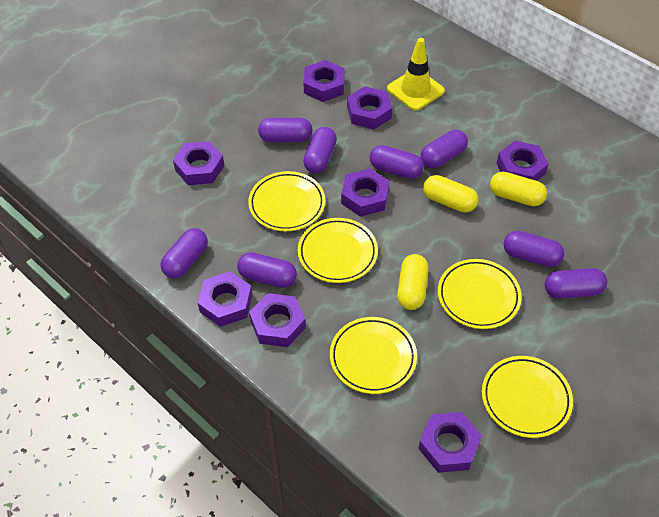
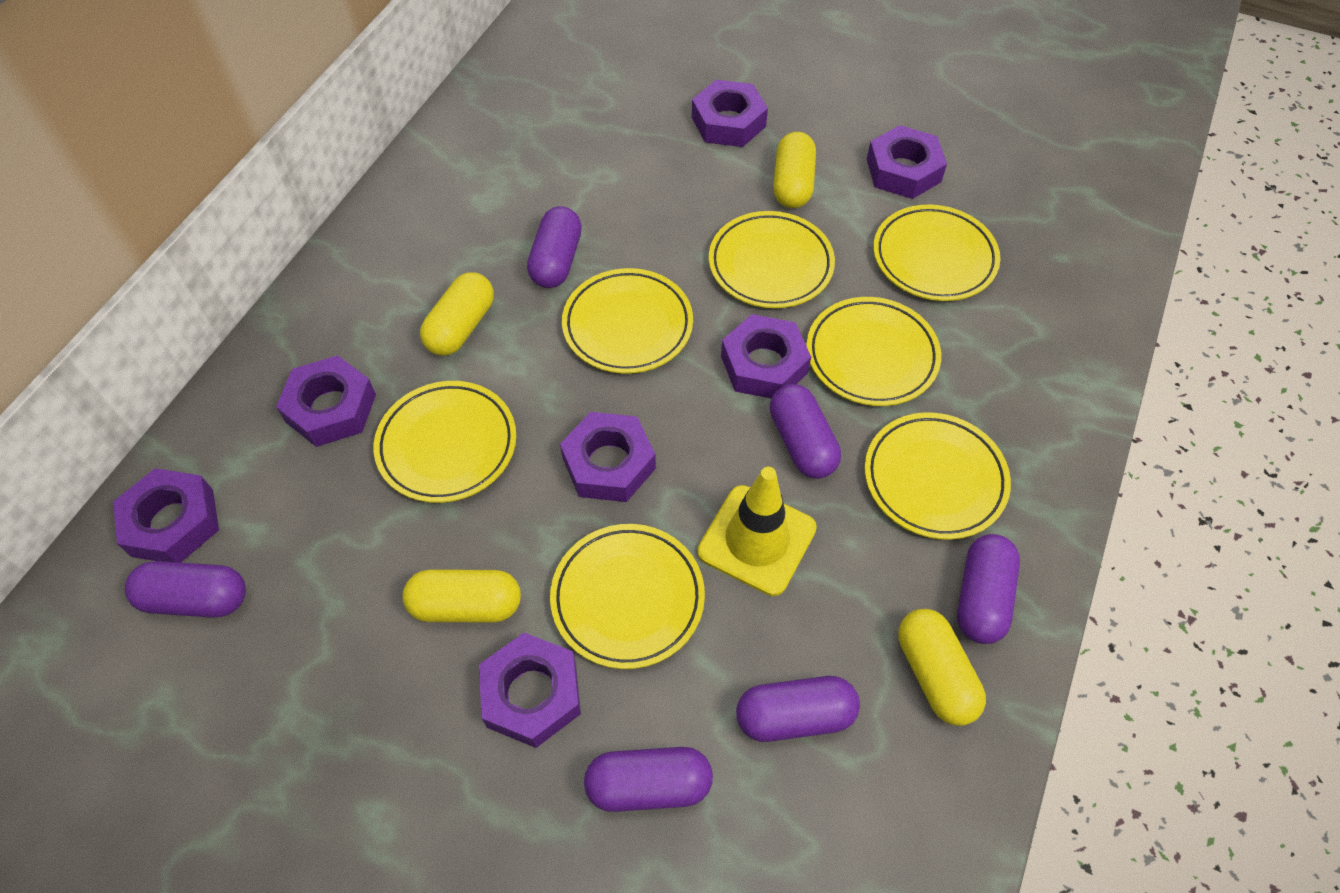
purple capsule: 8 -> 6
purple nut: 8 -> 7
yellow capsule: 3 -> 4
yellow plate: 5 -> 7

